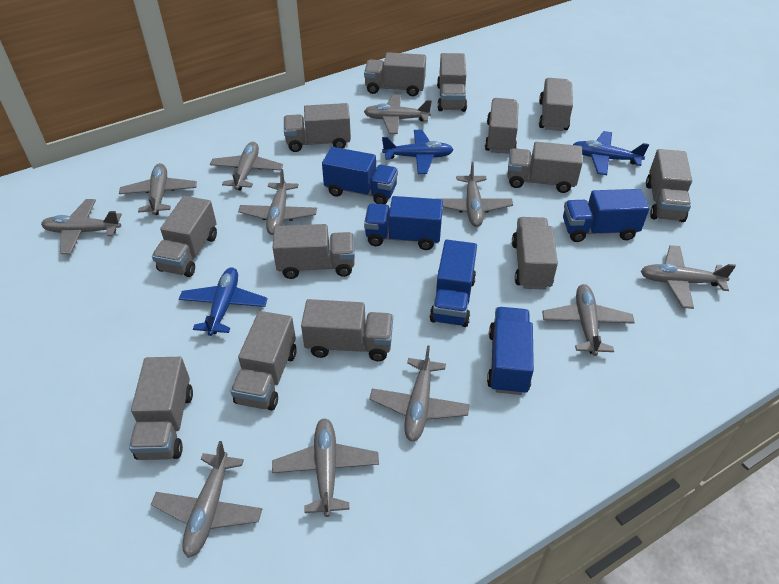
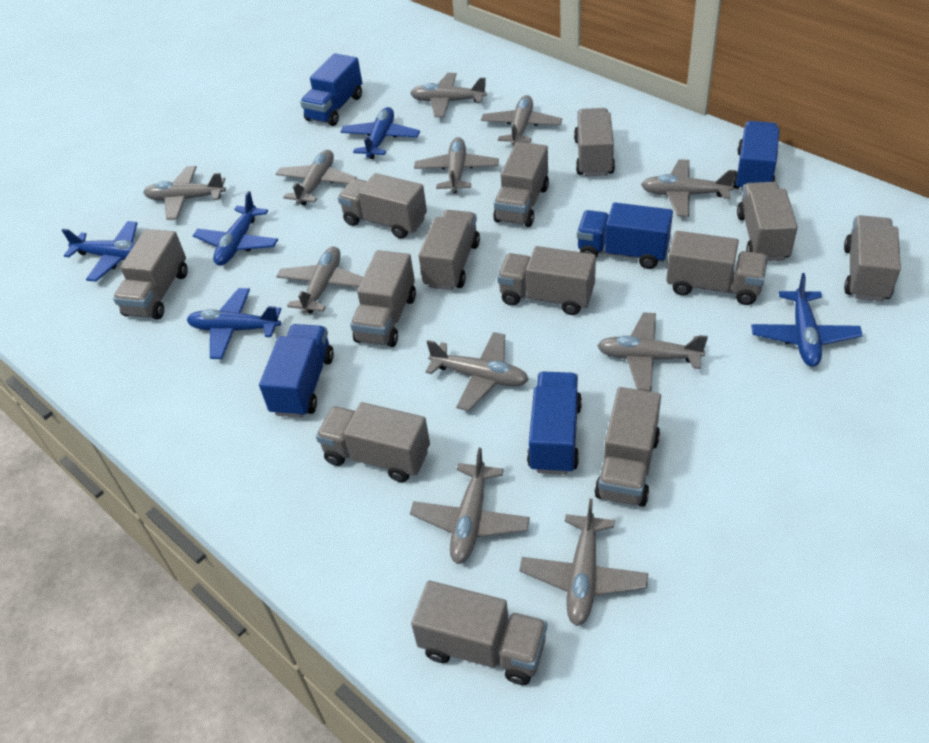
blue plane: 3 -> 5

